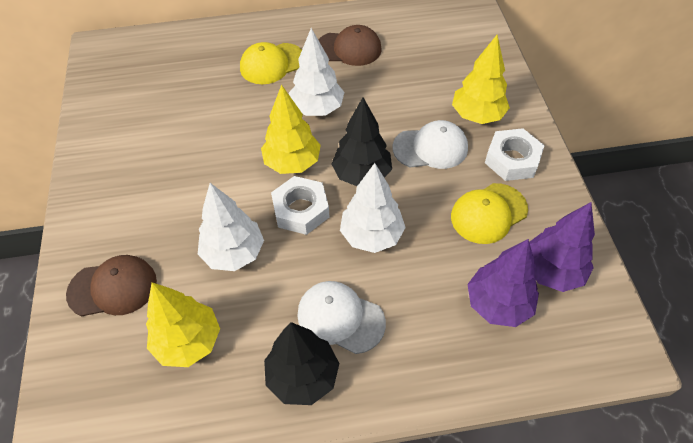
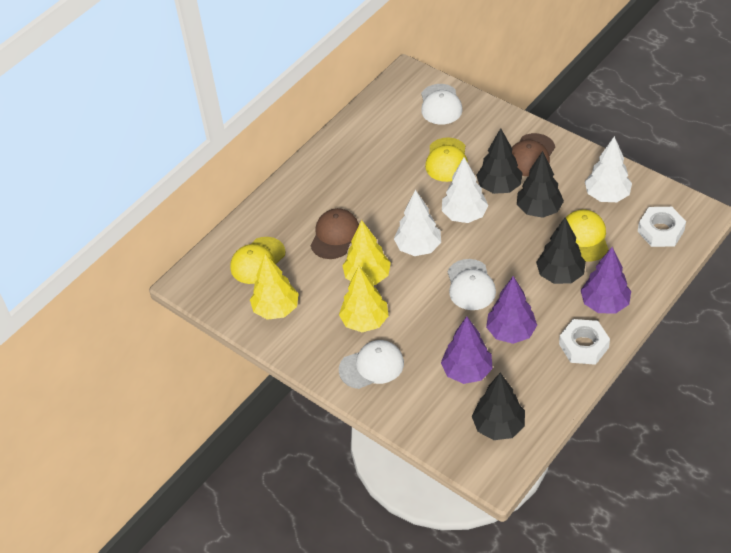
black tree: 2 -> 4
purple tree: 2 -> 3
white cap: 2 -> 3
yellow cap: 2 -> 3

